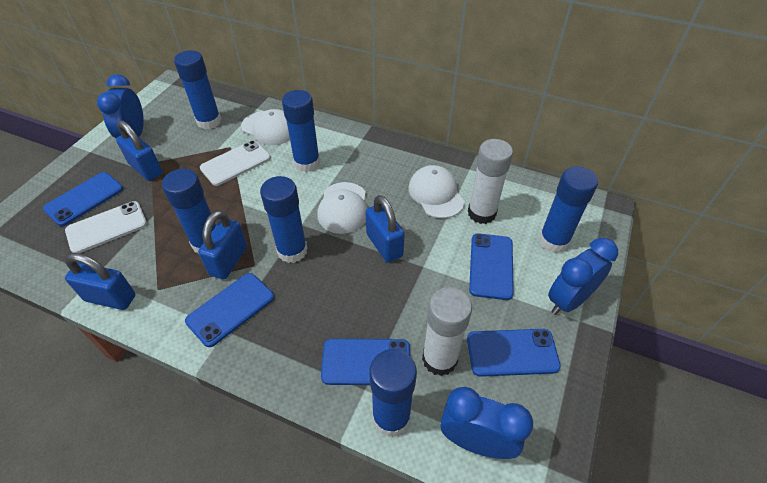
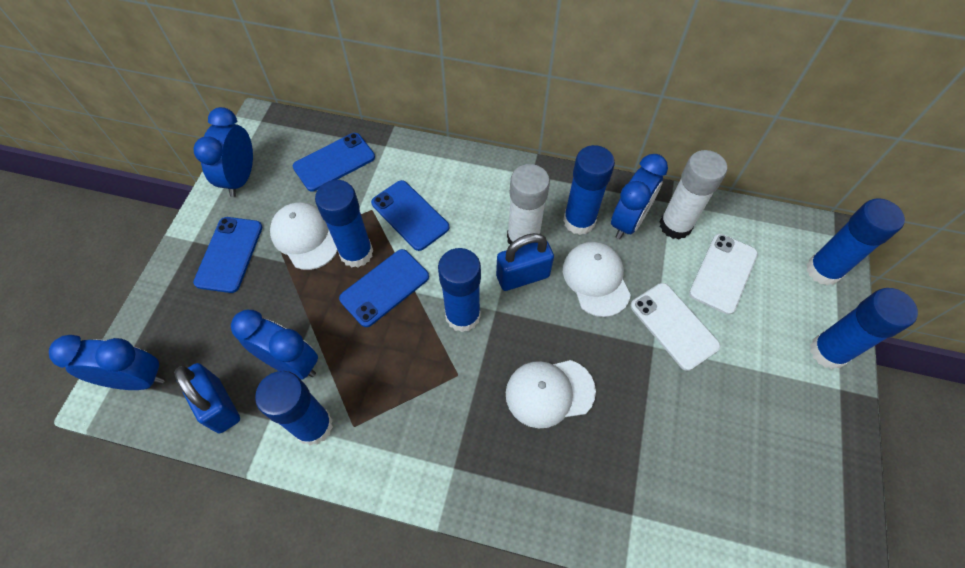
blue clock: 3 -> 4
blue padlock: 4 -> 2
blue phone: 5 -> 4

